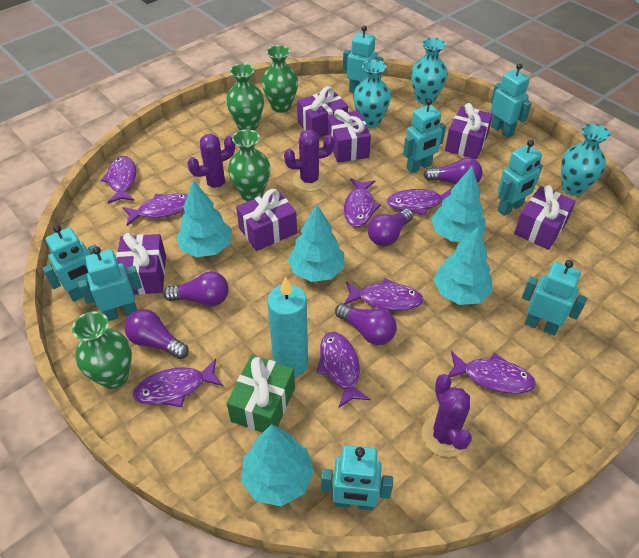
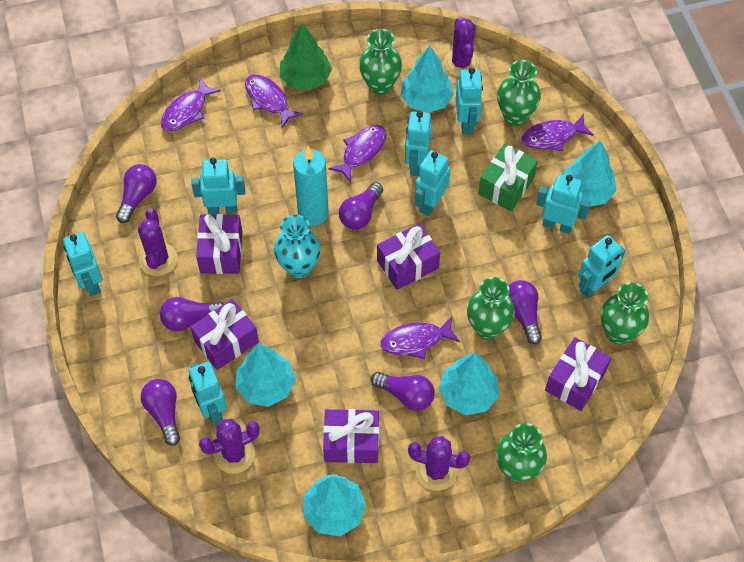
green tree: 0 -> 1
green vase: 4 -> 5
purple cactus: 3 -> 4
purple fish: 8 -> 5
purple gift: 6 -> 5
purple light bulb: 5 -> 6
turquoise vase: 3 -> 1

